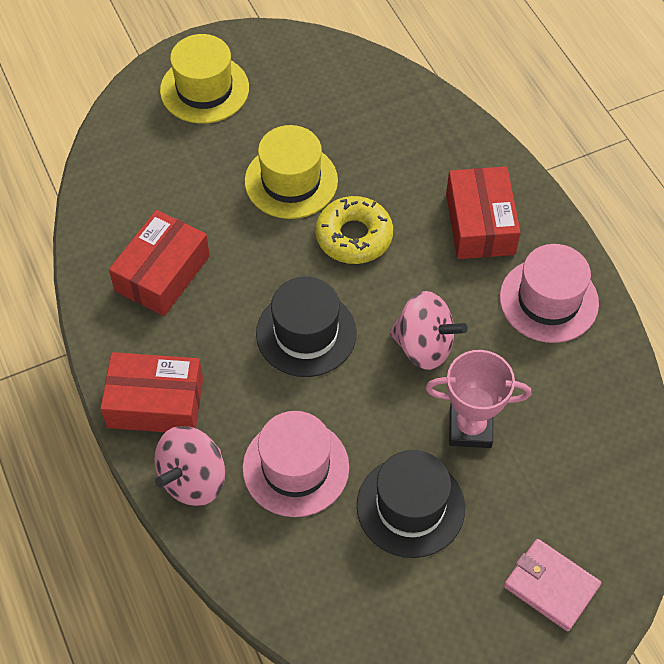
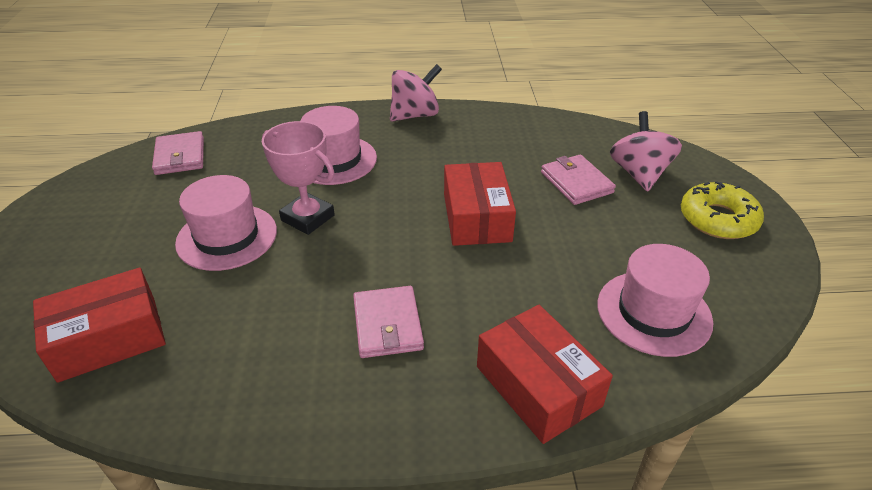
black hat: 2 -> 0
pink hat: 2 -> 3
pink wallet: 1 -> 3
yellow hat: 2 -> 0

